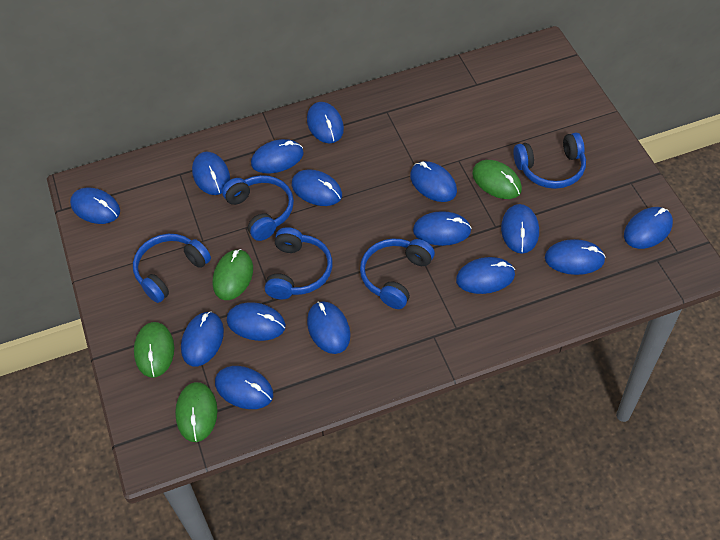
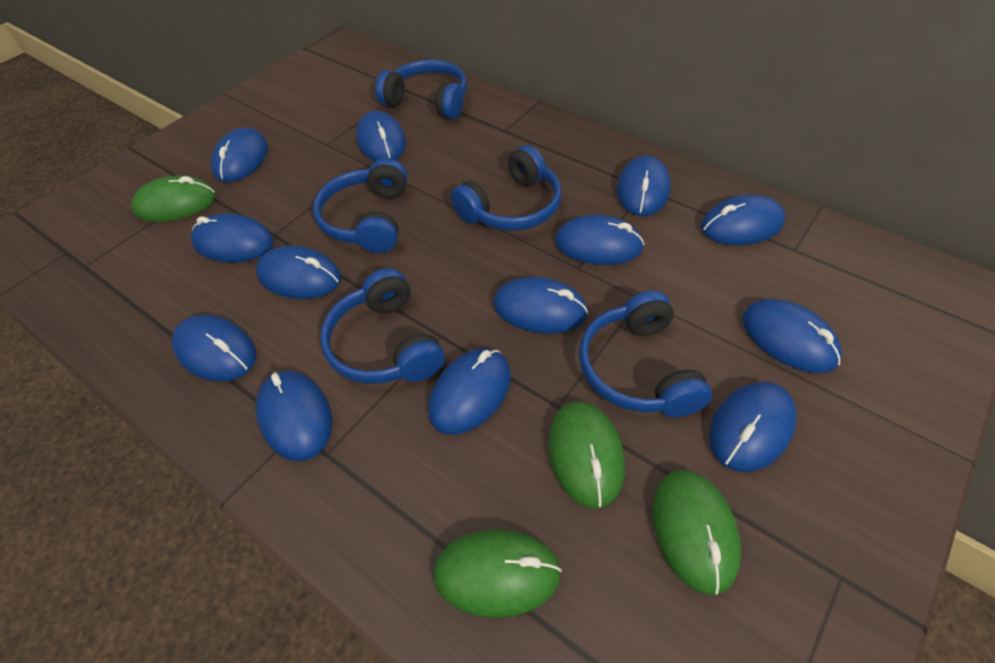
blue mouse: 15 -> 13

